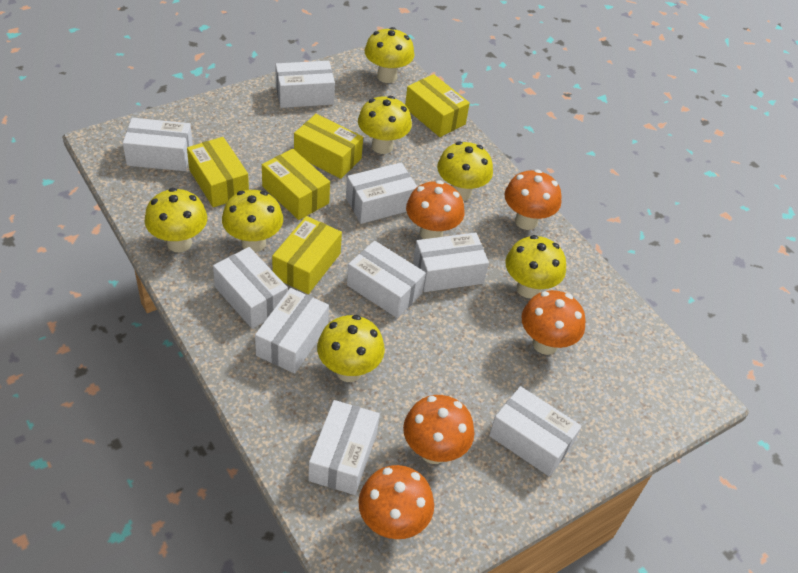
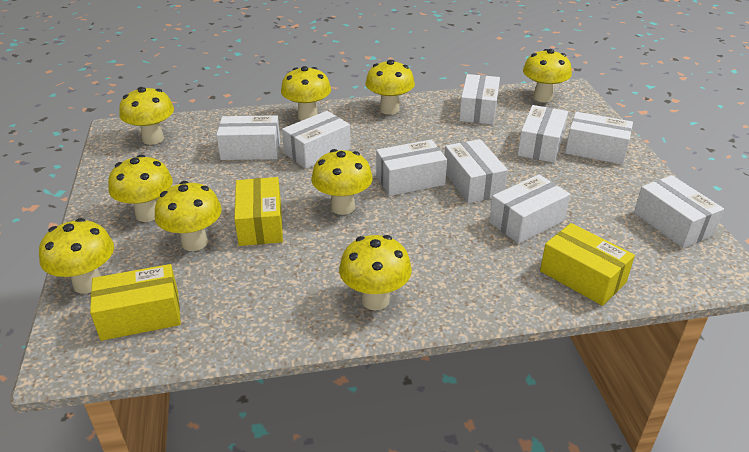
orange mushroom: 5 -> 0
yellow box: 5 -> 3
yellow mushroom: 7 -> 9

